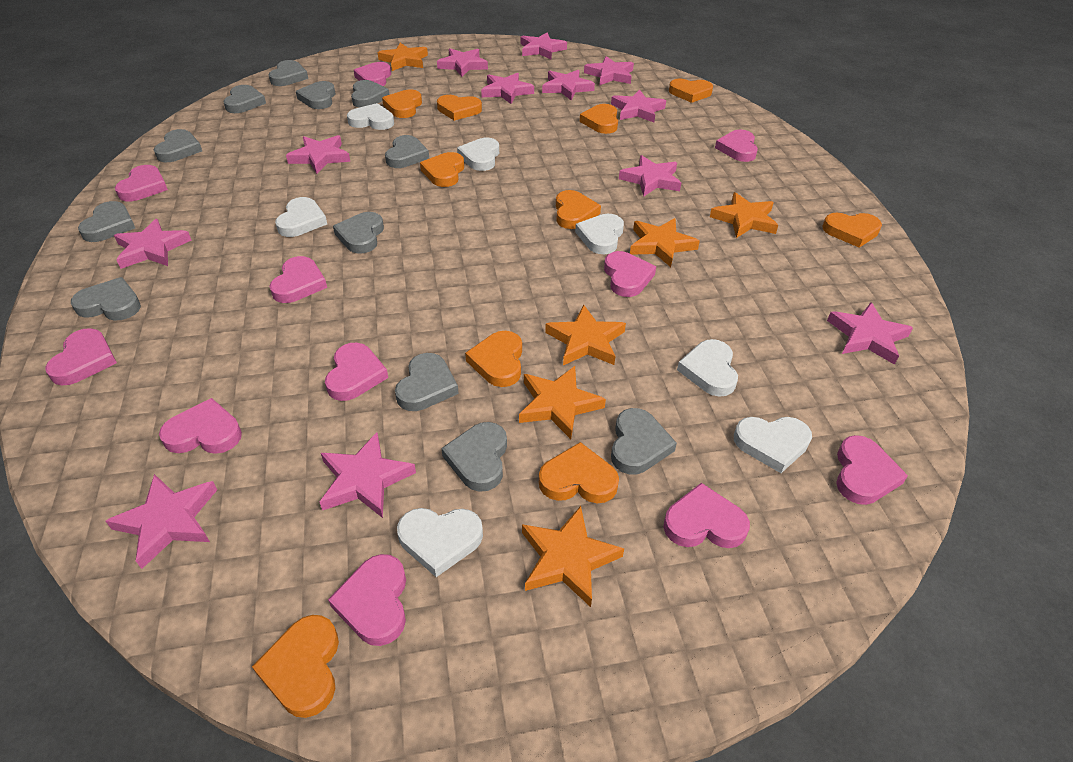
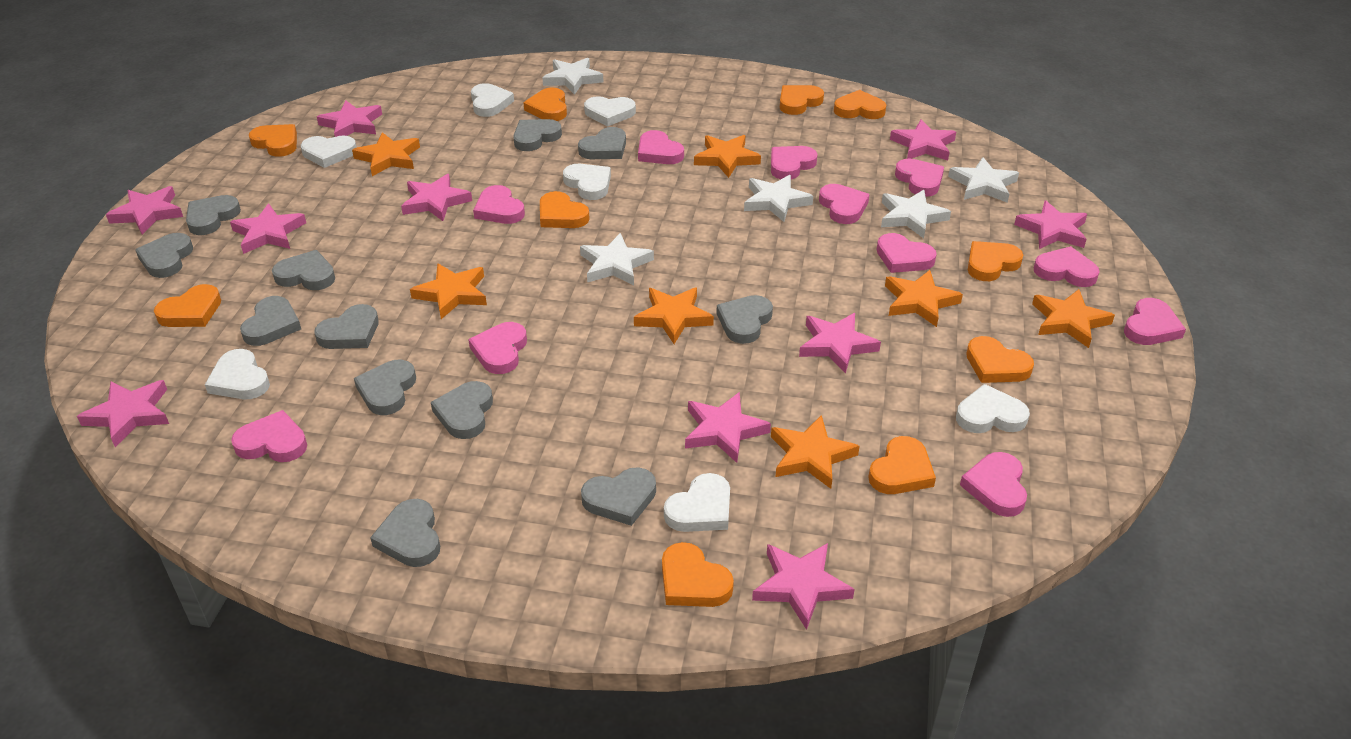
orange star: 6 -> 7
pink star: 12 -> 10
white star: 0 -> 5

